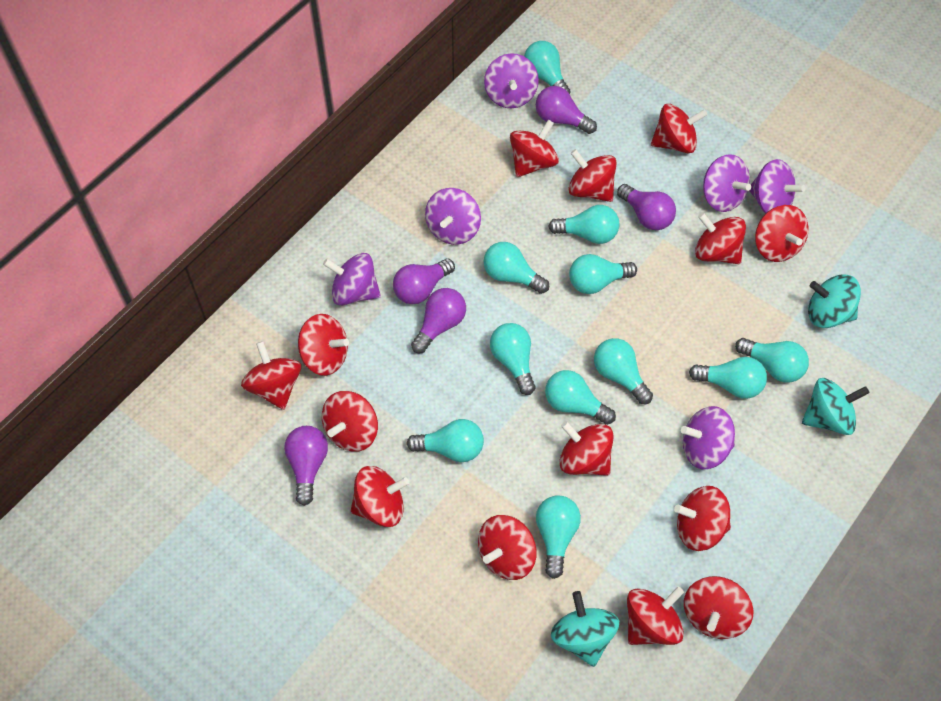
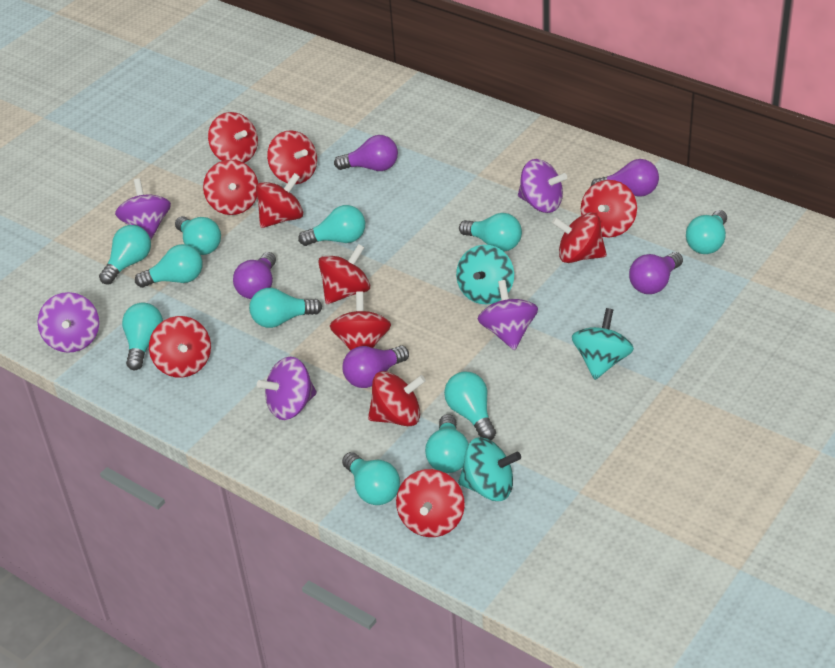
purple spinning top: 6 -> 5
red spinning top: 14 -> 11

